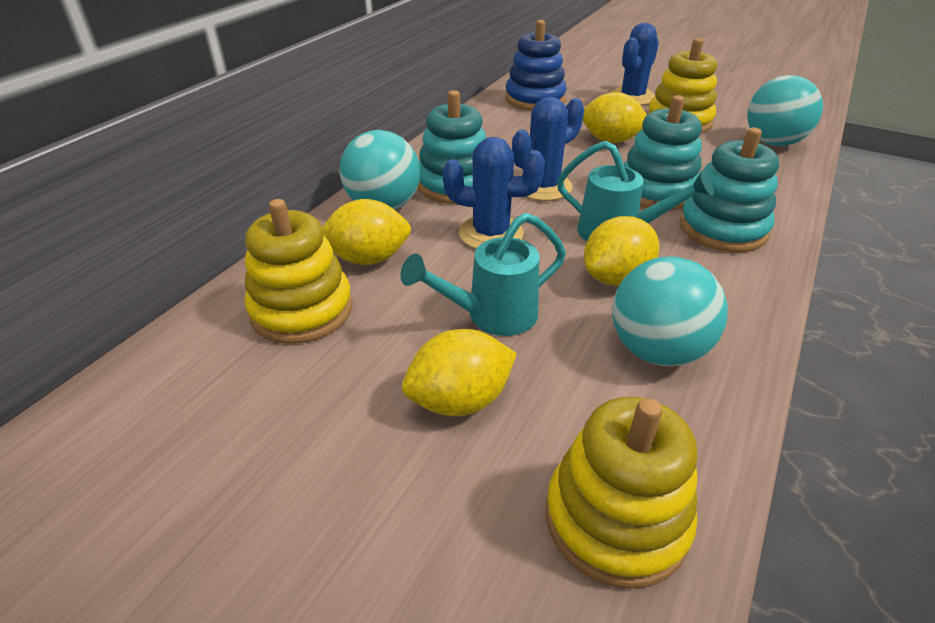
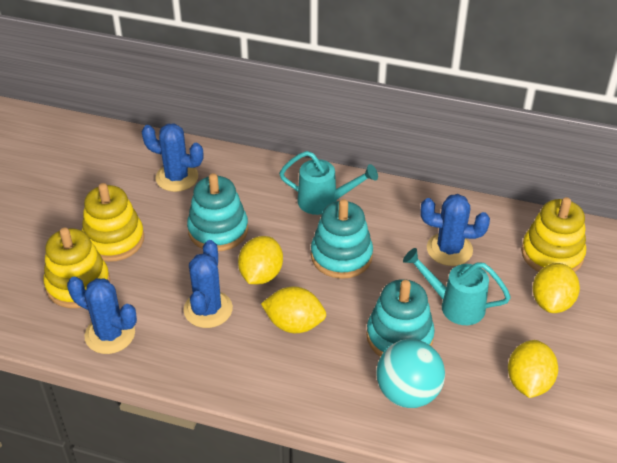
blue cactus: 3 -> 4
blue stacking toy: 1 -> 0
turquoise ball: 3 -> 1

